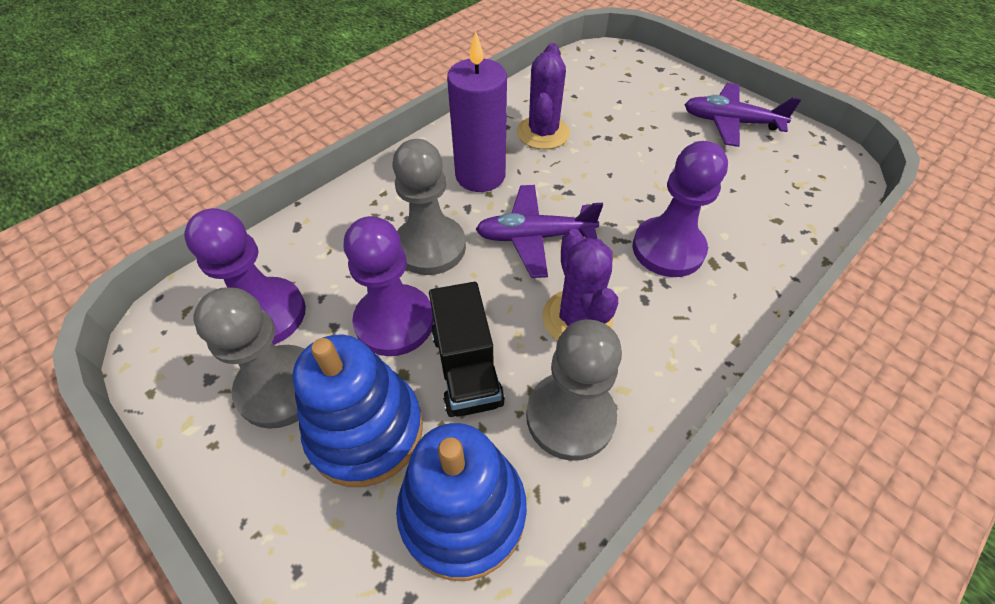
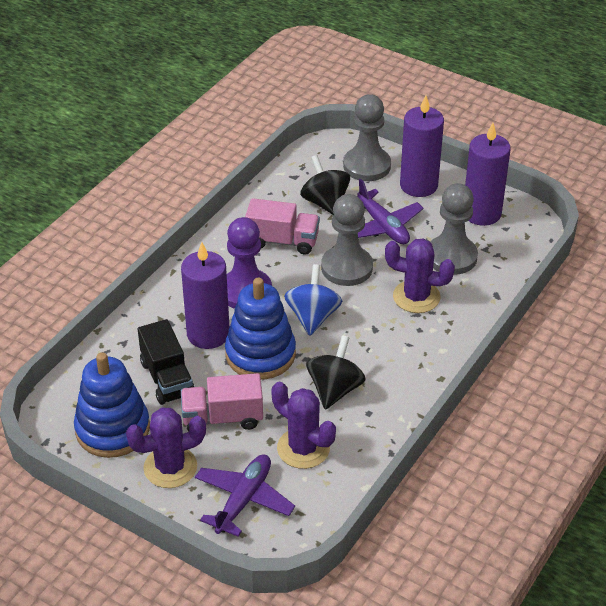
black spinning top: 0 -> 2
blue spinning top: 0 -> 1
pink truck: 0 -> 2
purple cactus: 2 -> 3
purple candle: 1 -> 3
purple pawn: 3 -> 1

